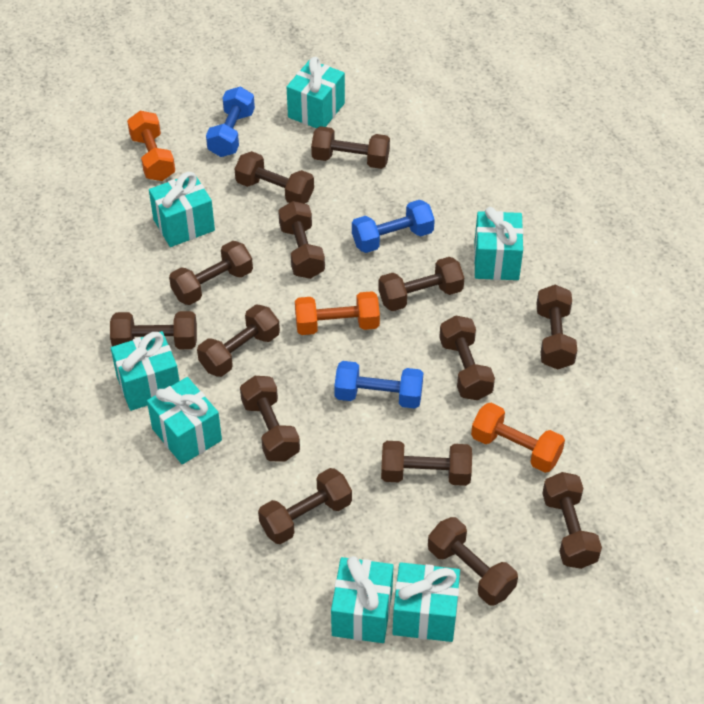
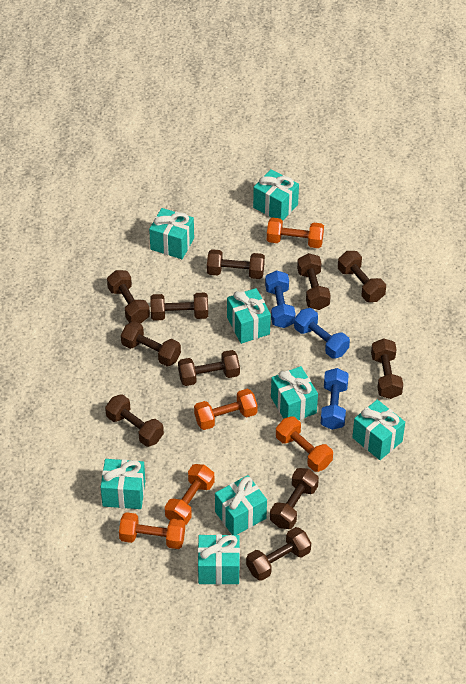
brown dumbbell: 14 -> 11
orange dumbbell: 3 -> 5
turquoise gift: 7 -> 8

